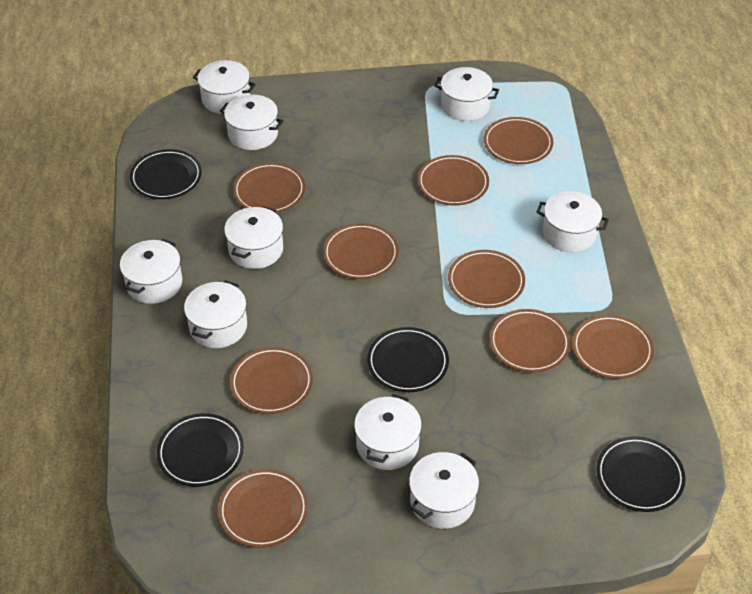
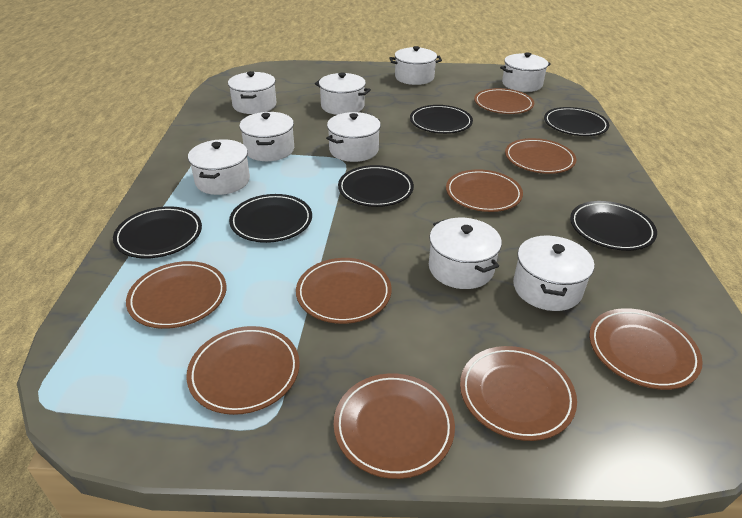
black plate: 4 -> 6

